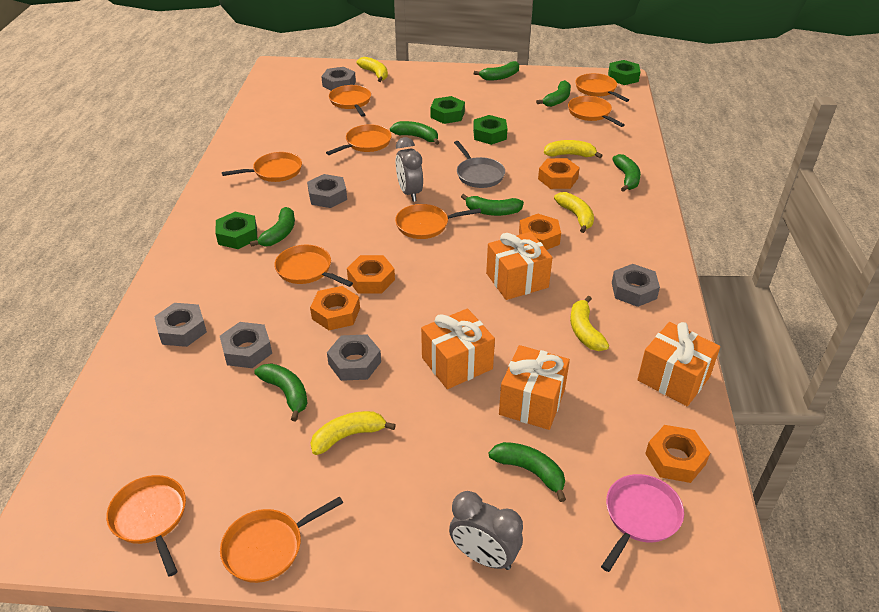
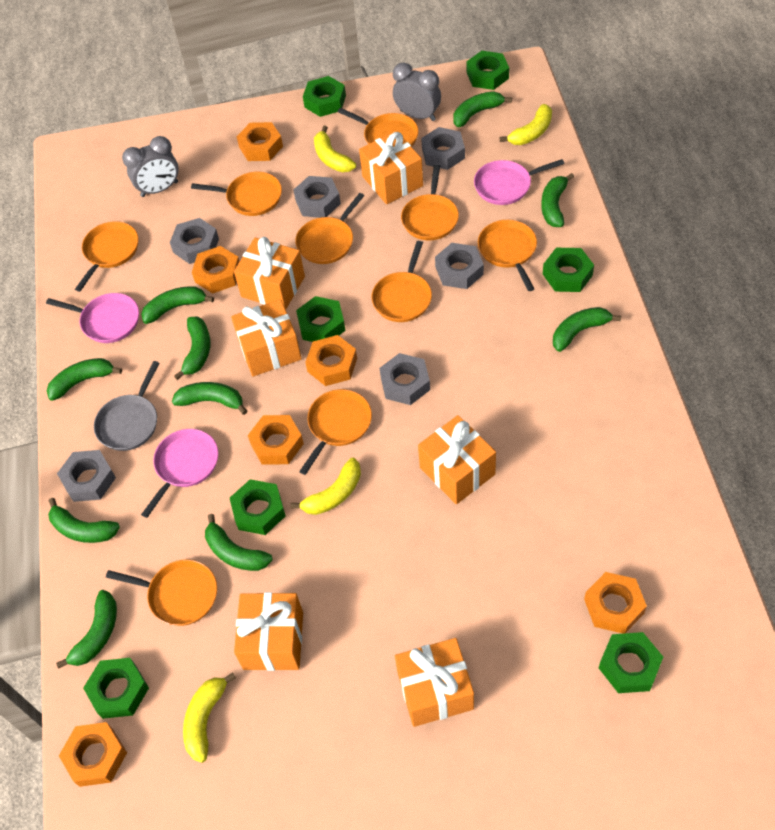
green banana: 8 -> 10
green nut: 4 -> 7
orange gift: 4 -> 6
orange nut: 5 -> 6
pink pan: 1 -> 3
yellow banana: 5 -> 4

